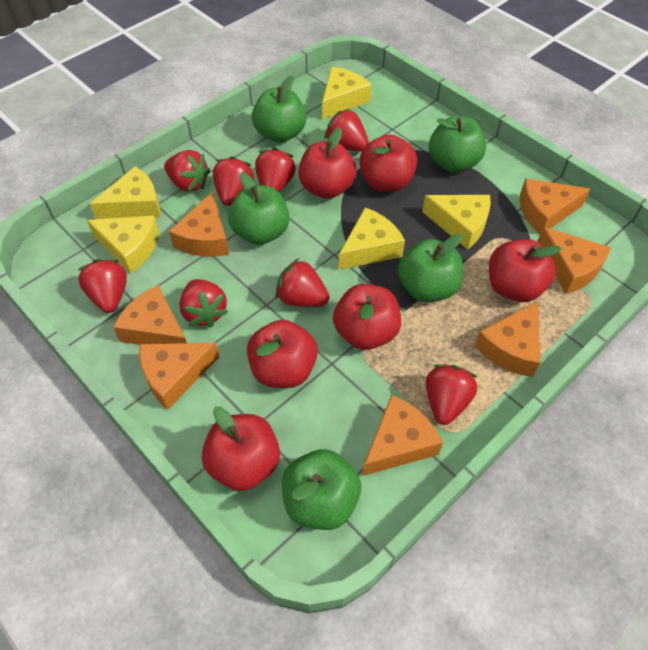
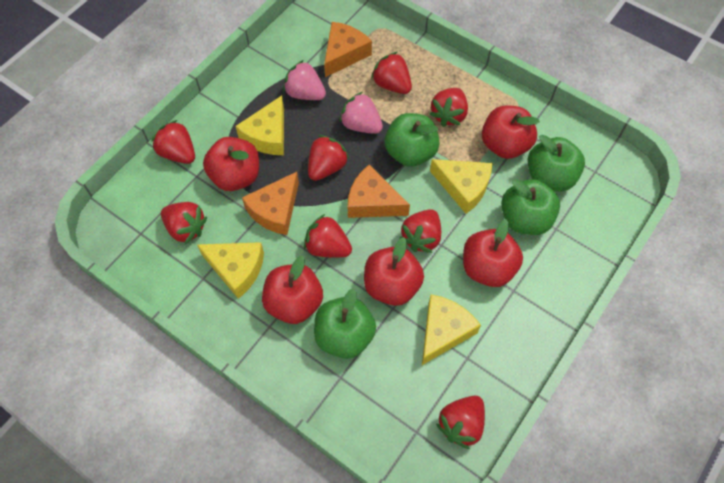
green apple: 5 -> 4
orange cheese: 7 -> 3
pink strawberry: 0 -> 2
red apple: 6 -> 5
yellow cheese: 5 -> 4

